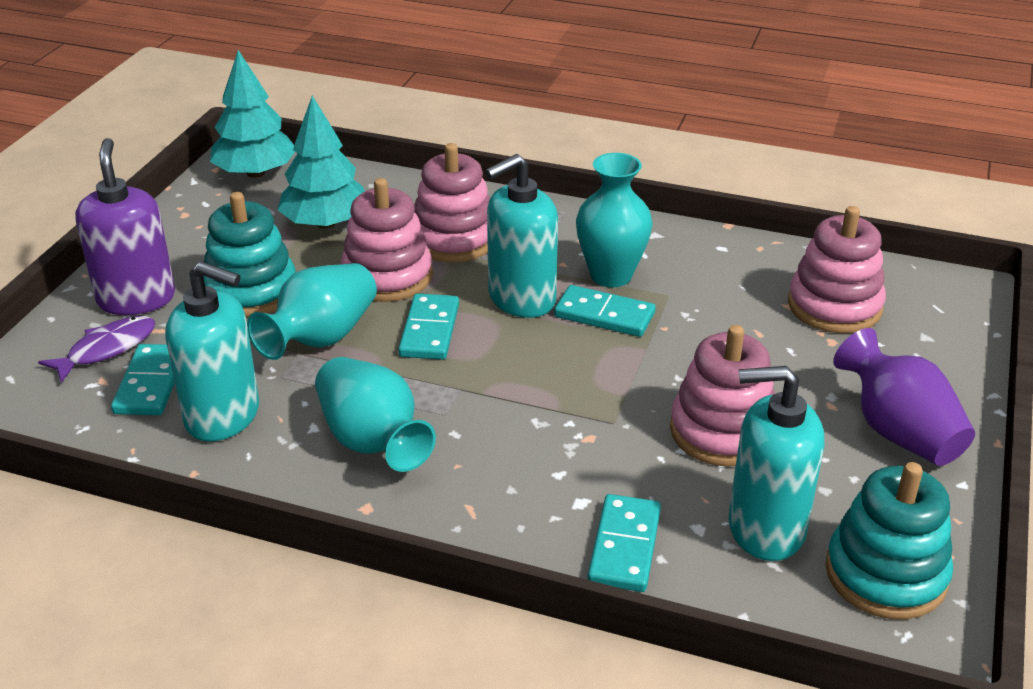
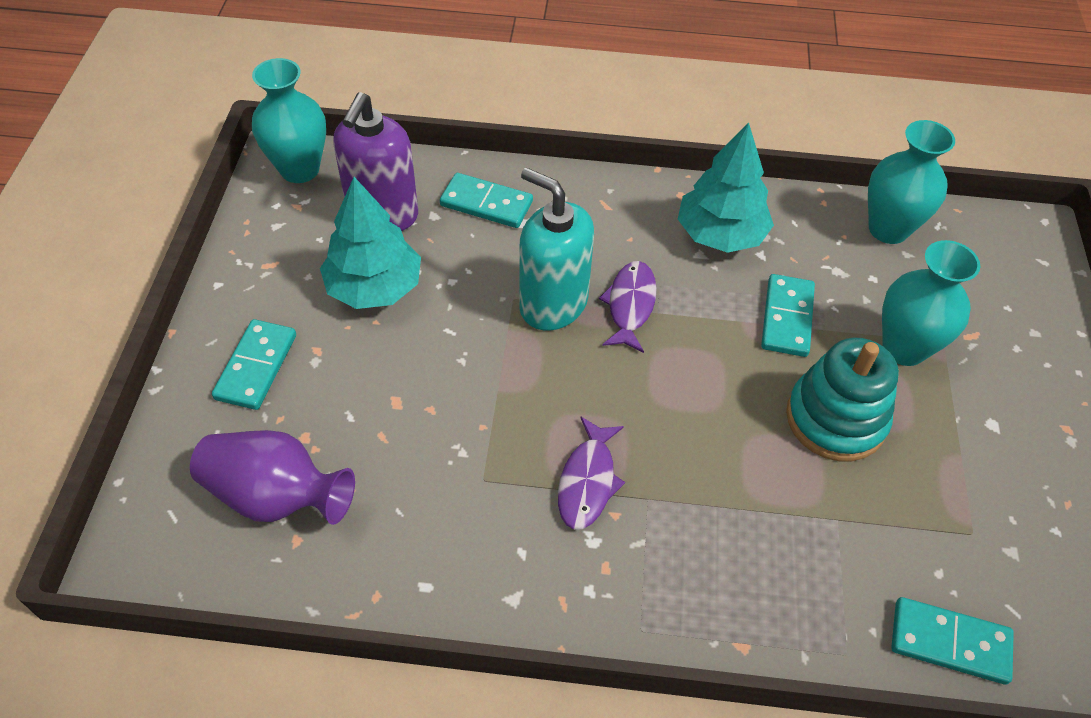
pink stacking toy: 4 -> 0
purple fish: 1 -> 2
turquoise soap dispenser: 3 -> 1
turquoise stacking toy: 2 -> 1

